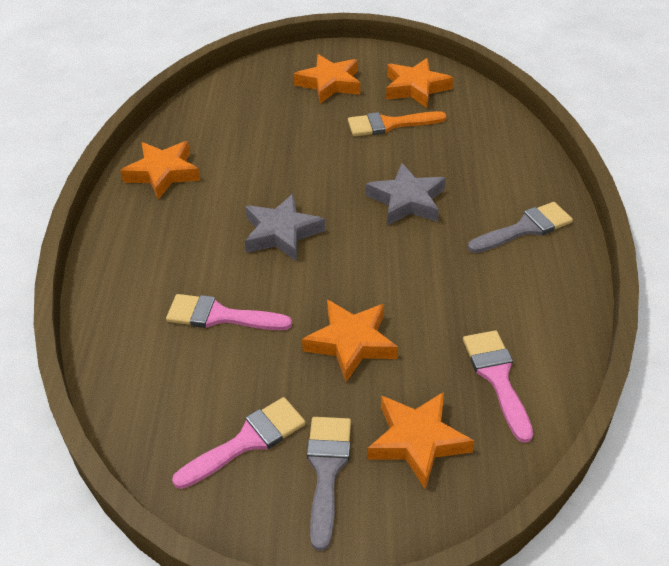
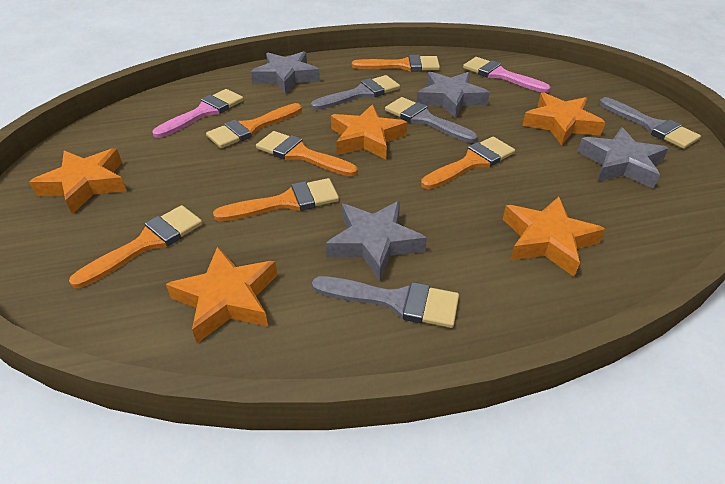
grey brush: 2 -> 4
grey star: 2 -> 4
orange brush: 1 -> 6
pink brush: 3 -> 2

